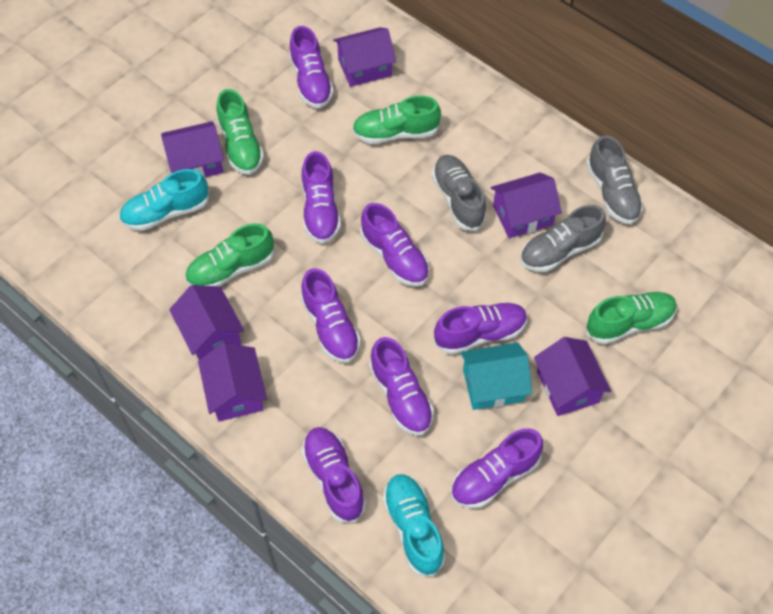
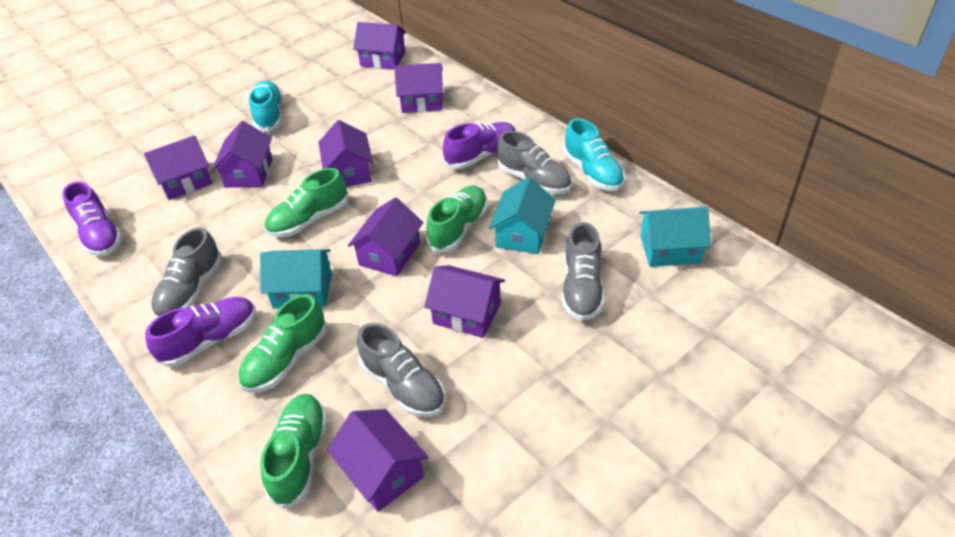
grey shoe: 3 -> 4
purple house: 6 -> 8
purple shoe: 8 -> 3
turquoise house: 1 -> 3

